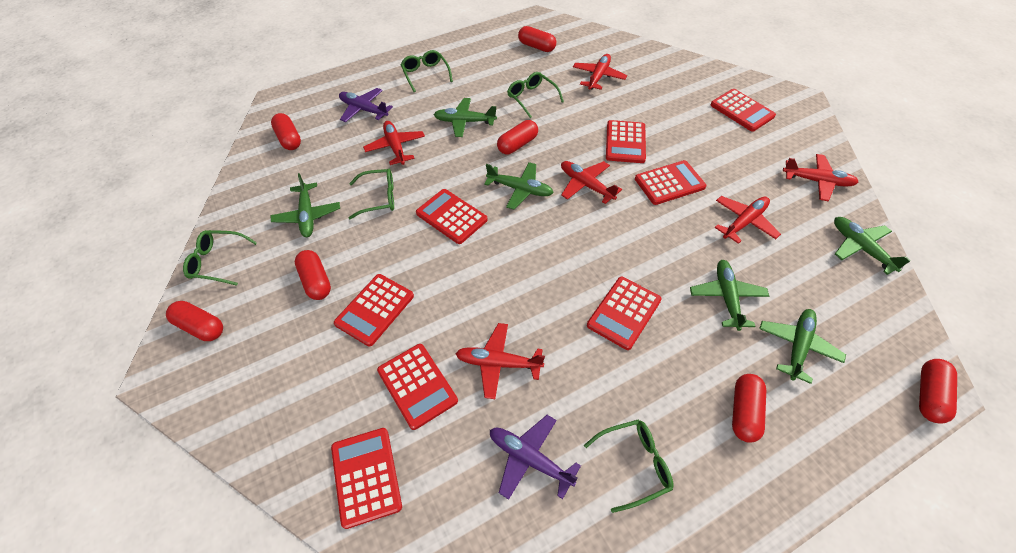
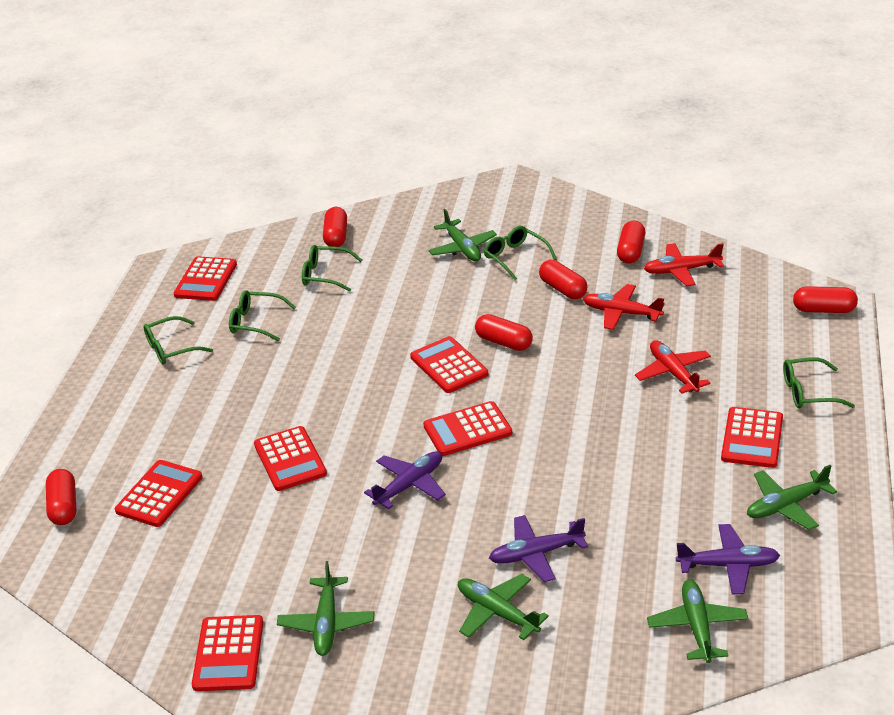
green plane: 6 -> 5
purple plane: 2 -> 3
red calculator: 8 -> 7
red capsule: 7 -> 6
red plane: 6 -> 3

